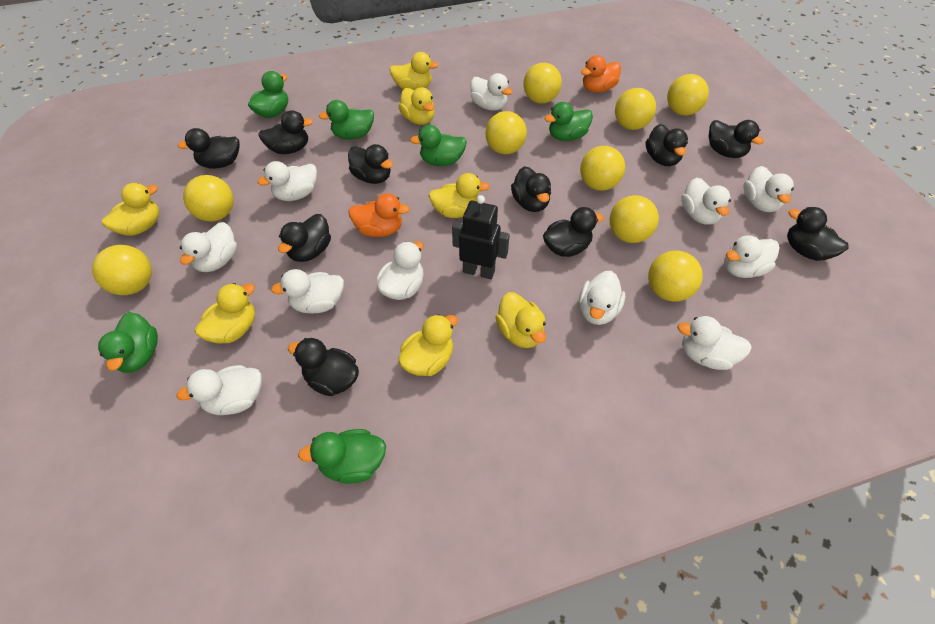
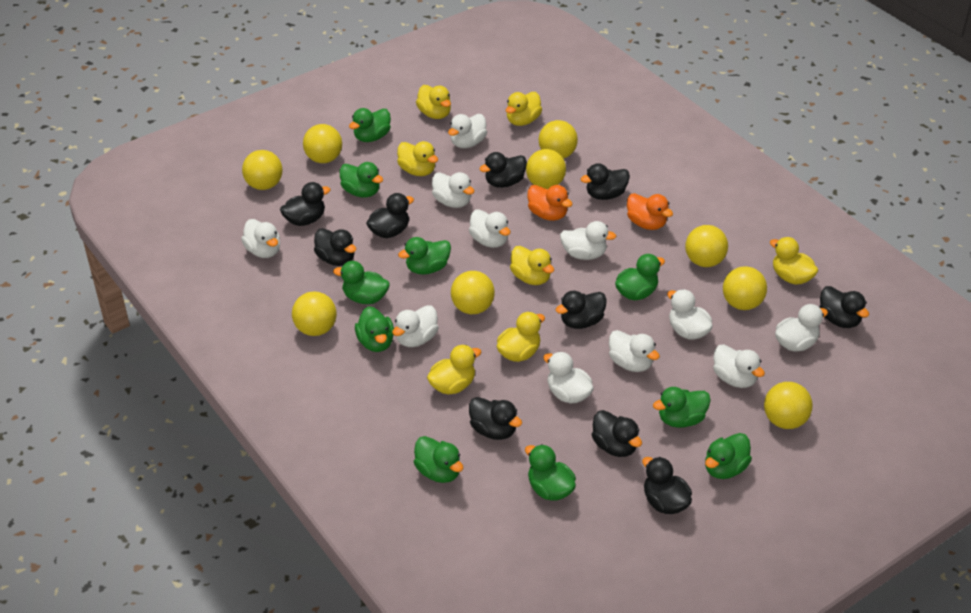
black robot: 1 -> 0
green duck: 6 -> 10

